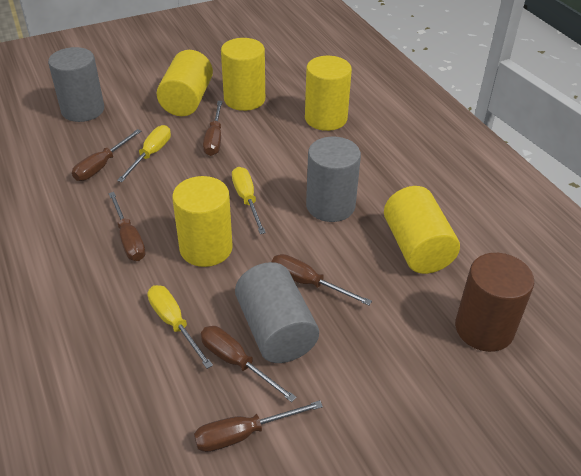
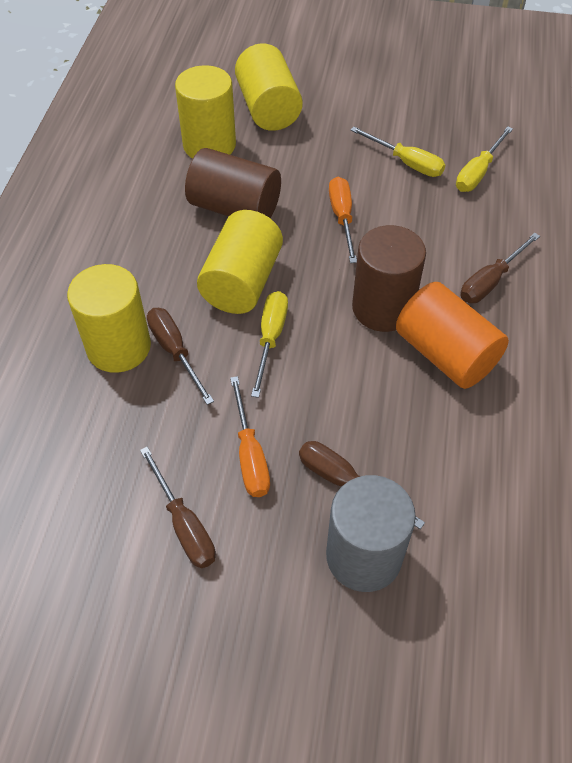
brown cylinder: 1 -> 2
brown screwdriver: 6 -> 4
grey cylinder: 3 -> 1
orange cylinder: 0 -> 1
orange screwdriver: 0 -> 2
yellow cylinder: 5 -> 4

